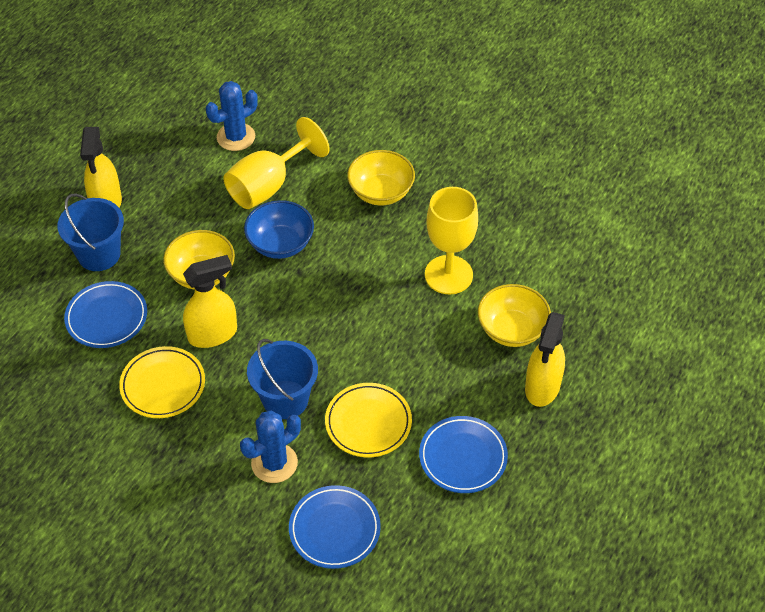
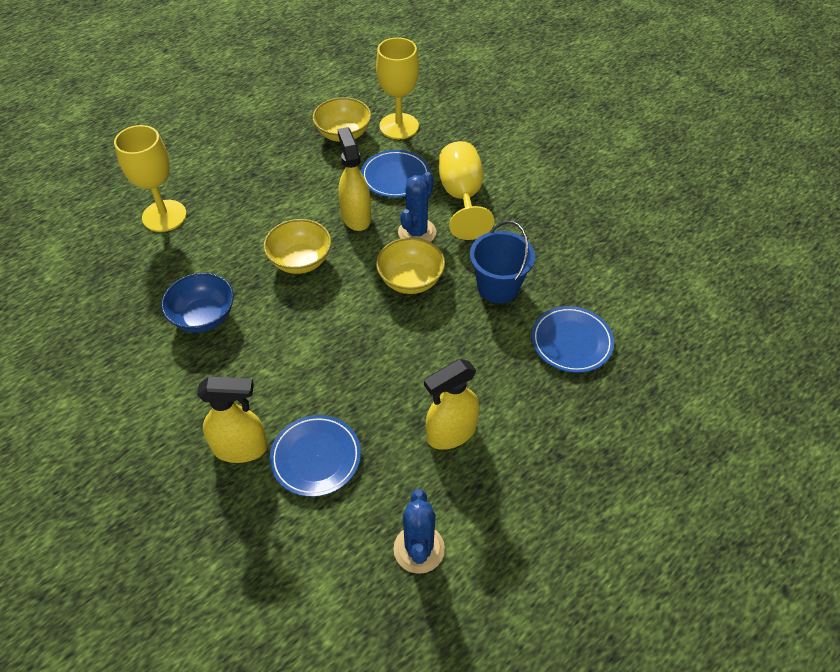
blue bucket: 2 -> 1
yellow goblet: 2 -> 3
yellow plate: 2 -> 0

